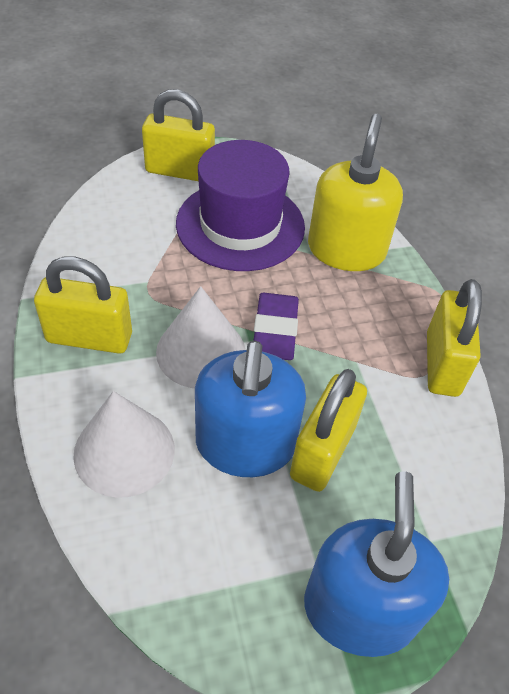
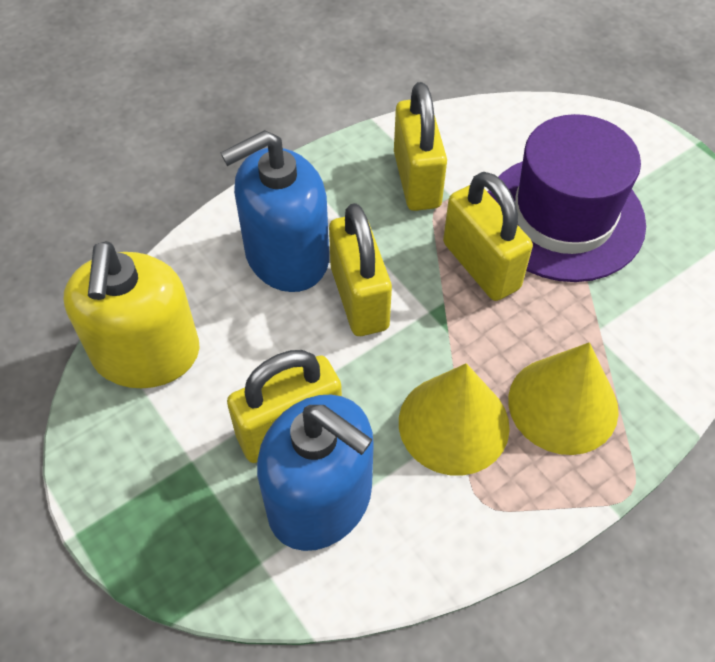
purple eraser: 1 -> 0
white cone: 2 -> 0
yellow cone: 0 -> 2

